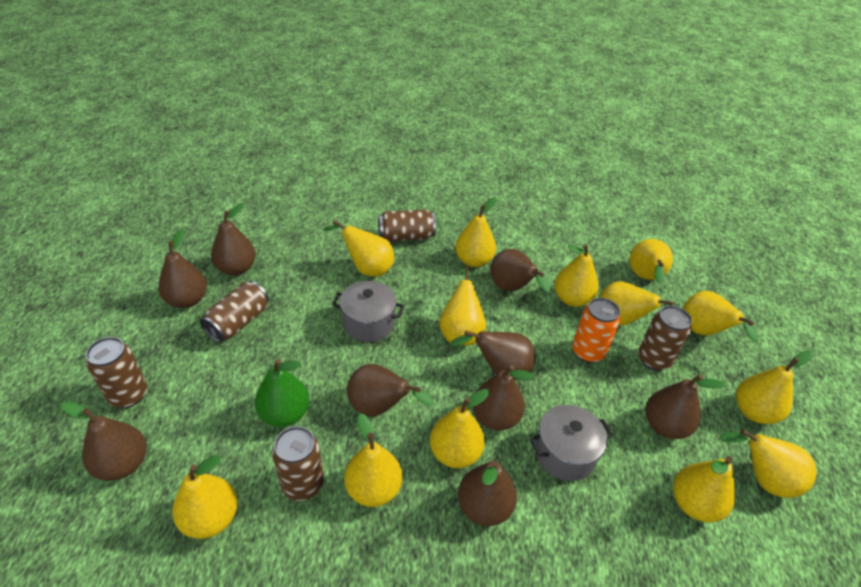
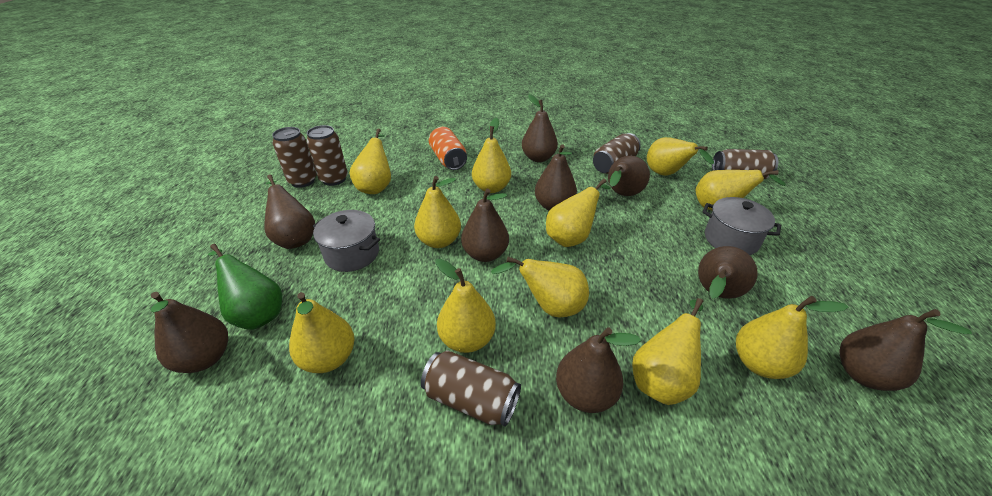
yellow pear: 13 -> 11

